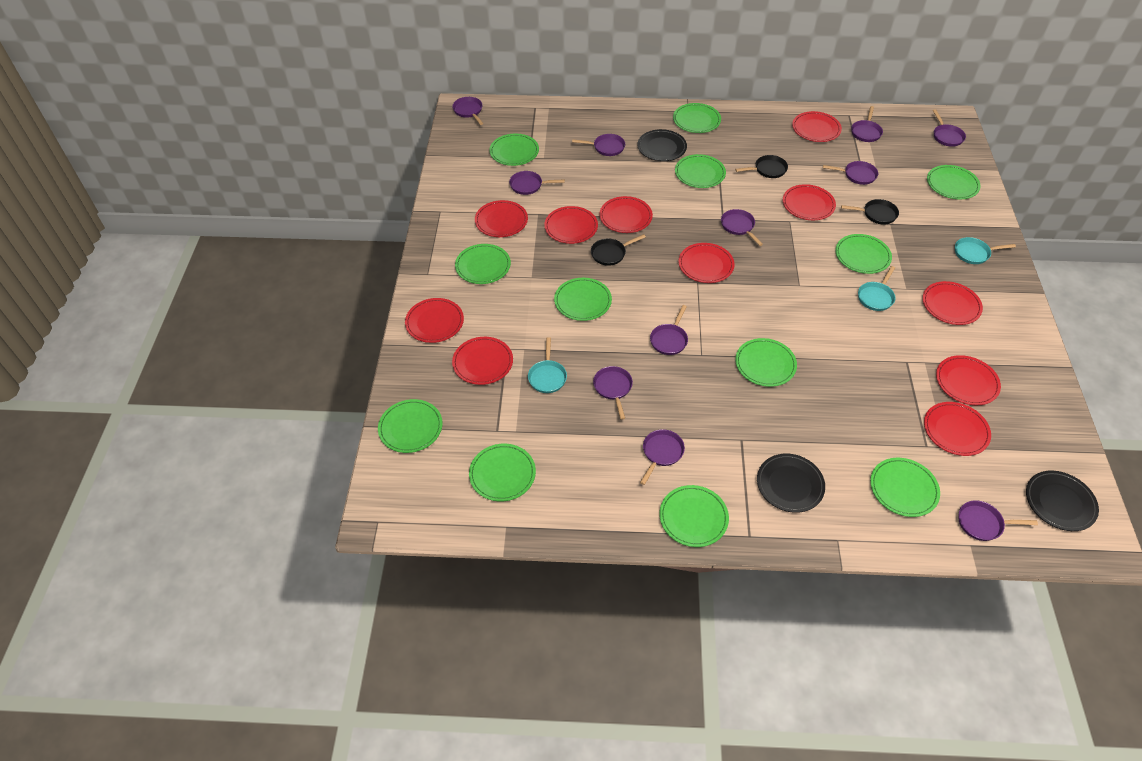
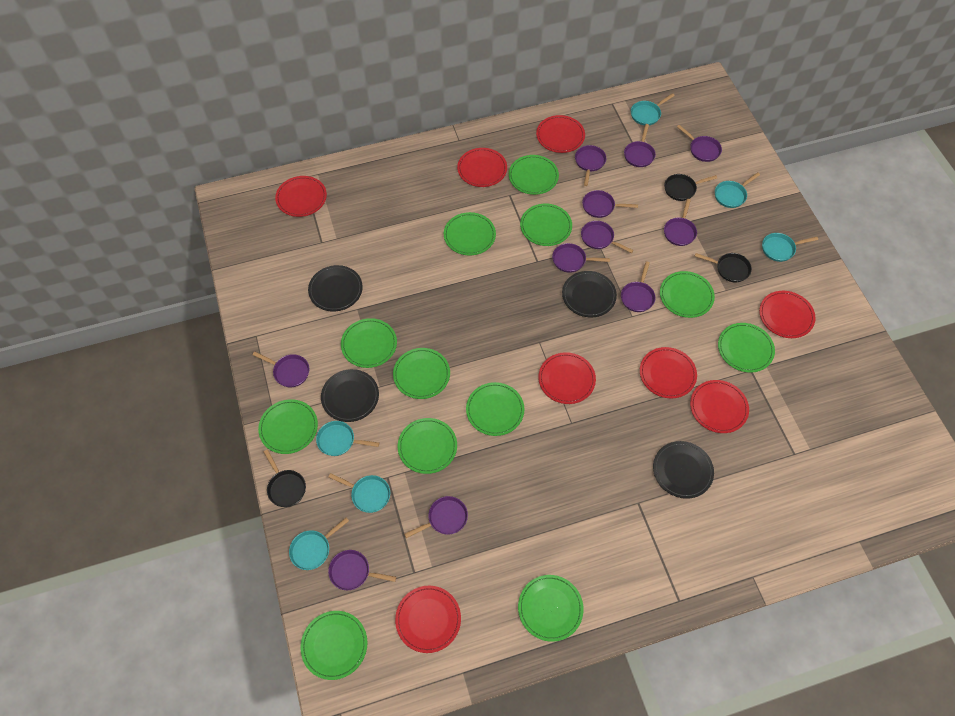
black plate: 3 -> 4
red plate: 11 -> 8
turquoise pan: 3 -> 6

